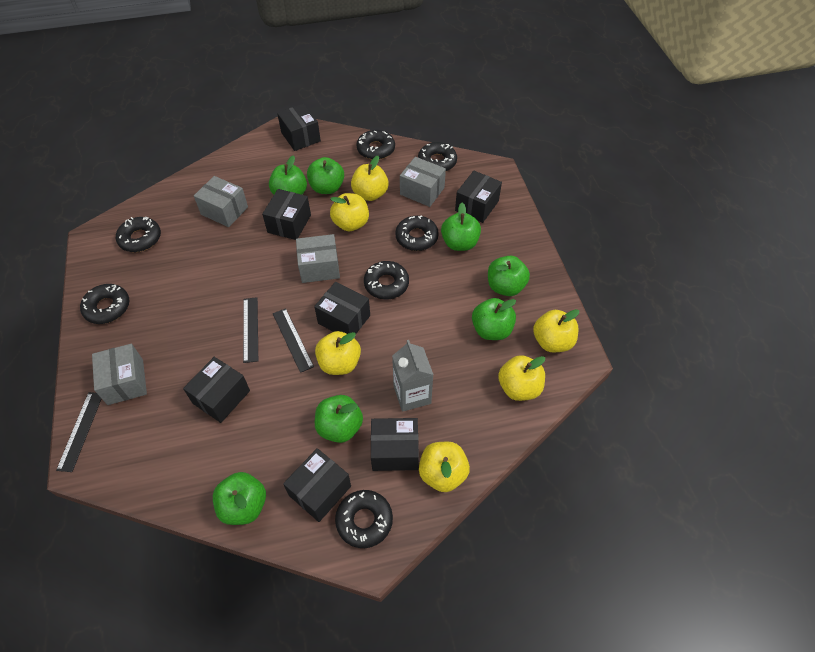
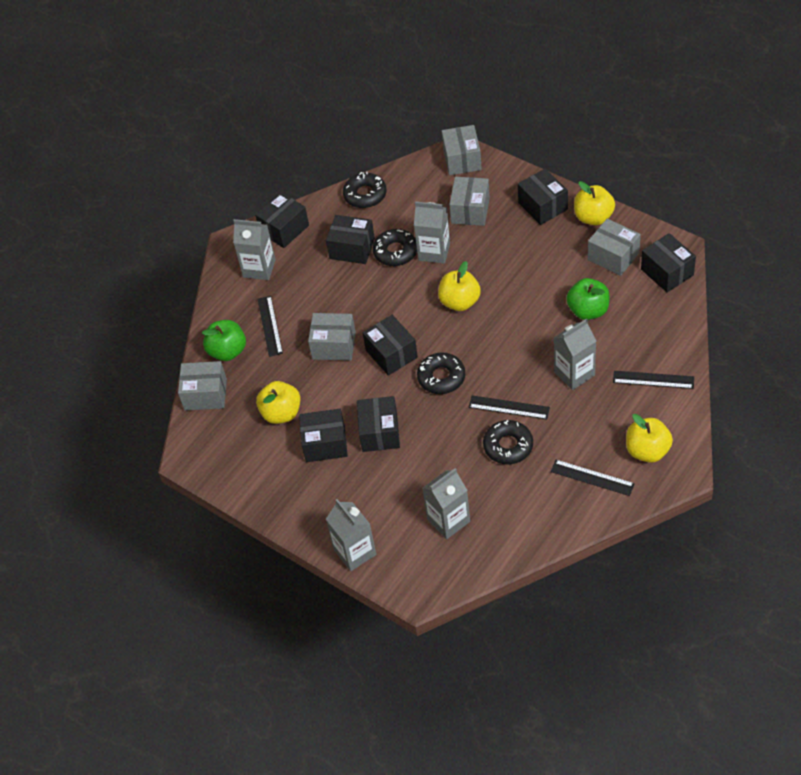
black donut: 7 -> 4
black ruler: 3 -> 4
green apple: 7 -> 2
grey box: 4 -> 5
grey carton: 1 -> 5
yellow apple: 6 -> 4

